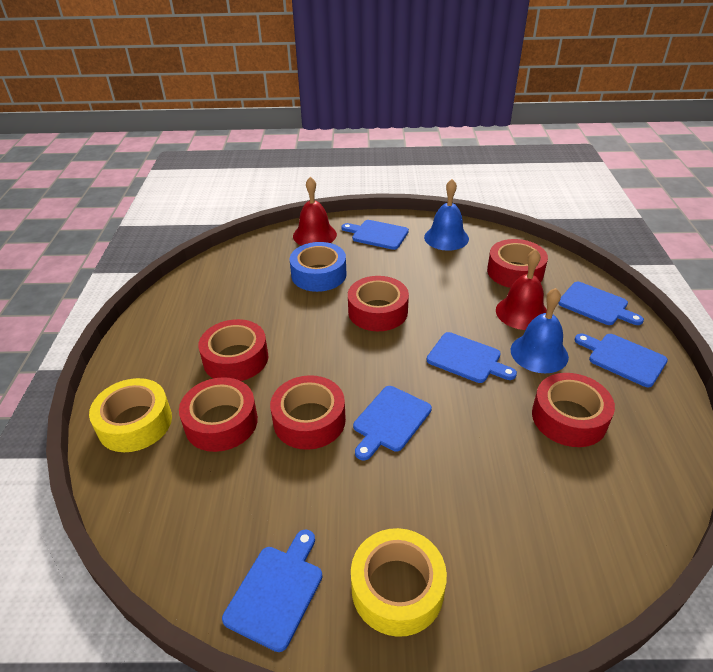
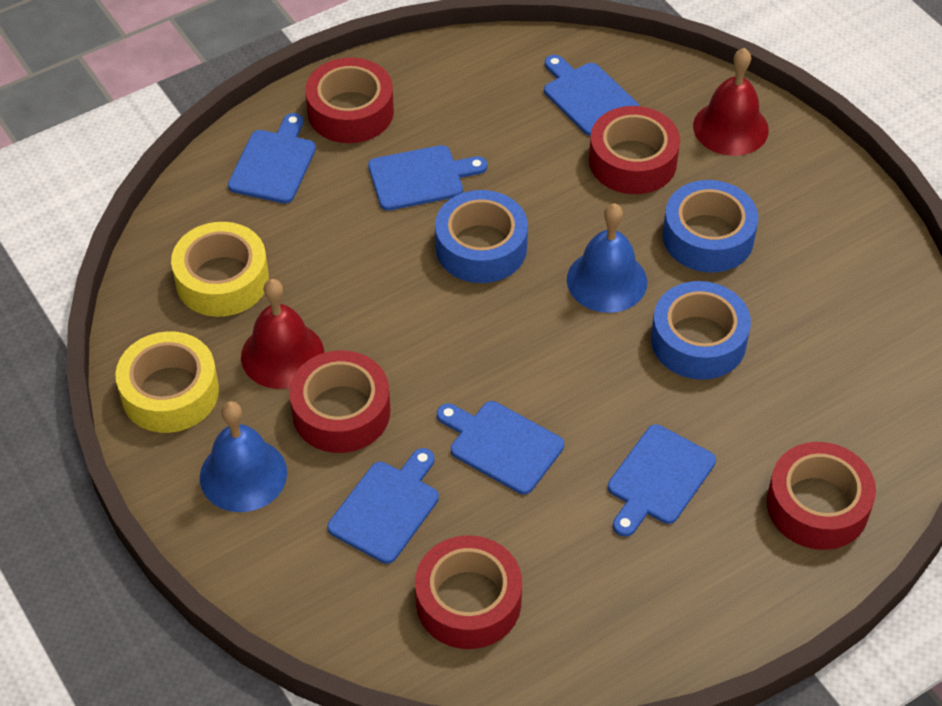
blue tape: 1 -> 3
red tape: 6 -> 5

